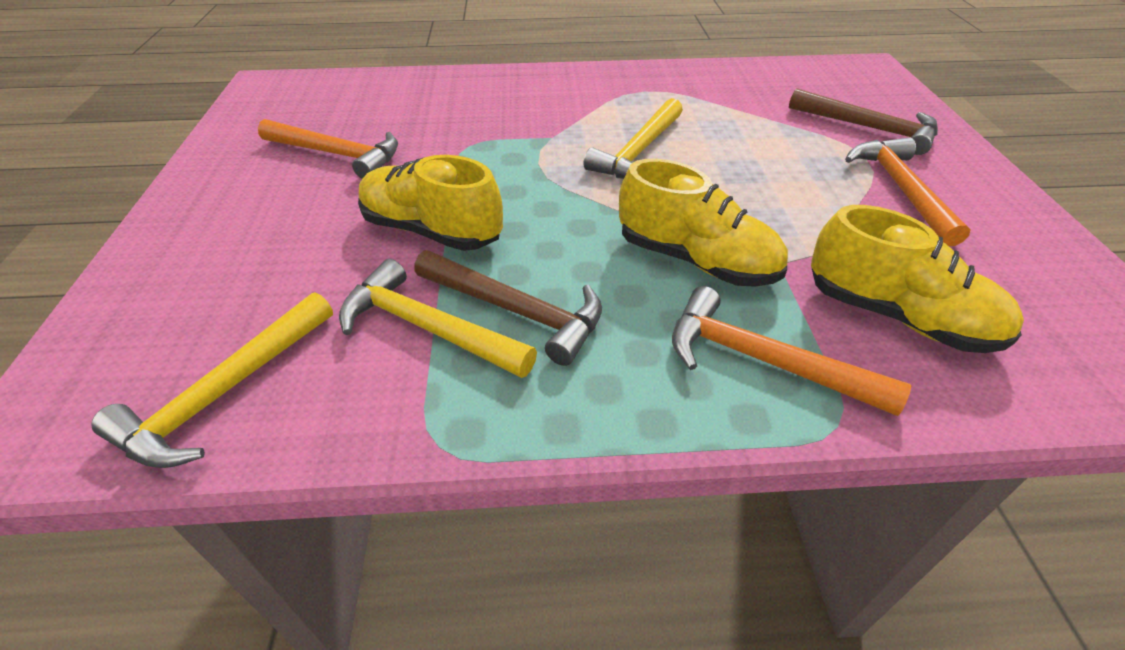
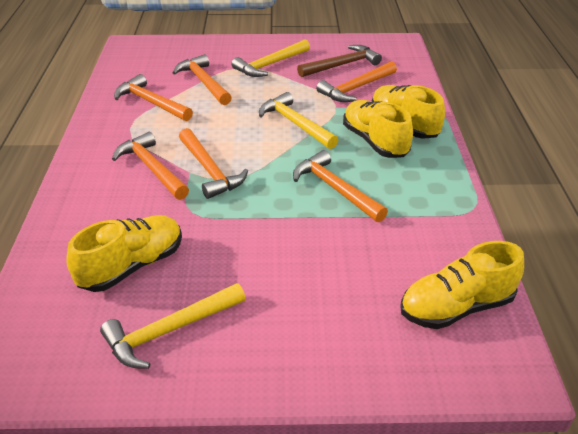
brown hammer: 2 -> 1
orange hammer: 3 -> 6
yellow shoe: 3 -> 4

